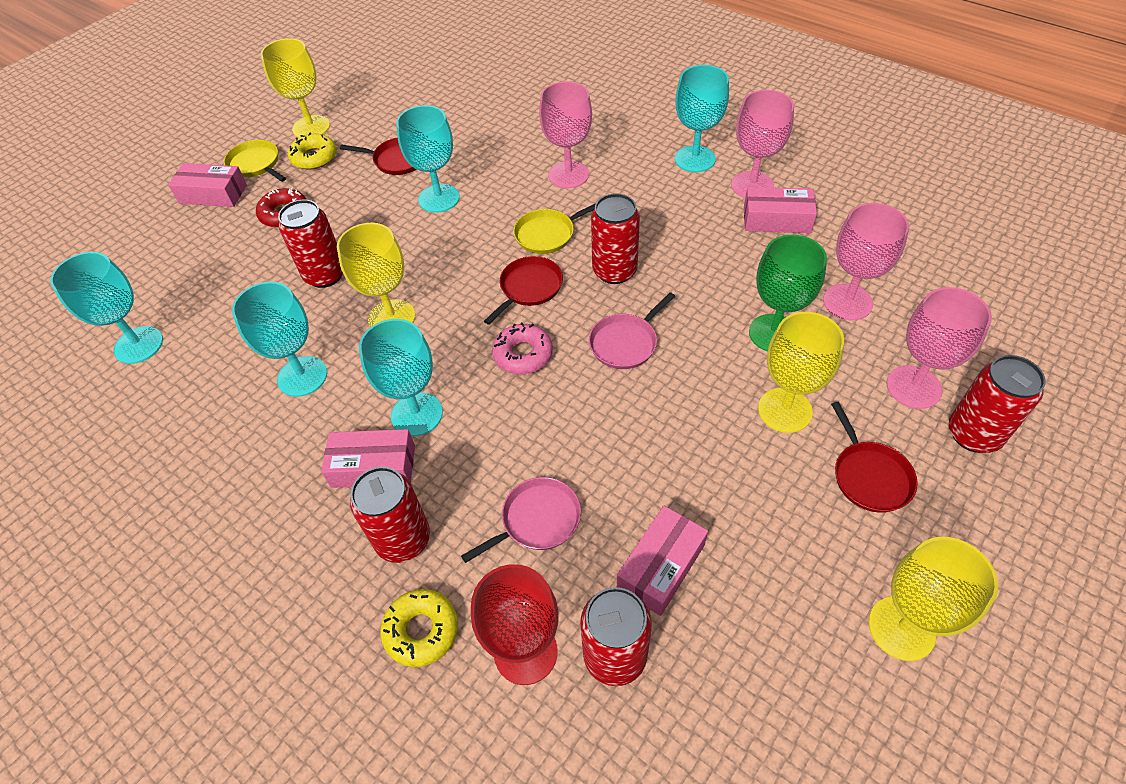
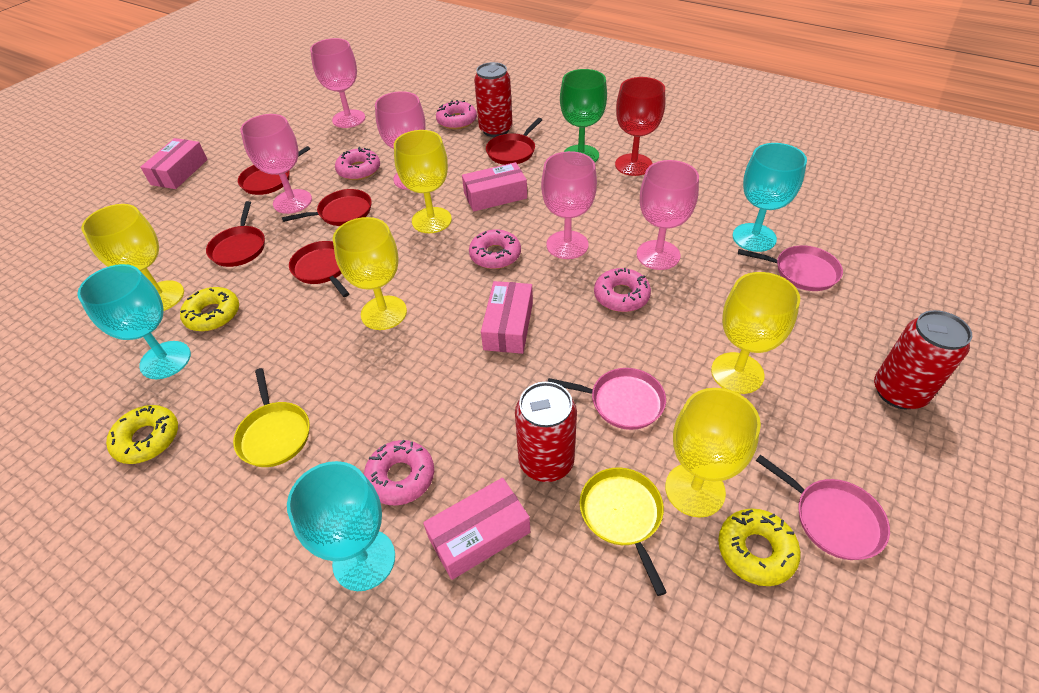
pink donut: 1 -> 5
pink goblet: 4 -> 5
pink pan: 2 -> 3
red can: 5 -> 3
red donut: 1 -> 0
red pan: 3 -> 5
turquoise goblet: 5 -> 3
yellow donut: 2 -> 3
yellow goblet: 4 -> 5

